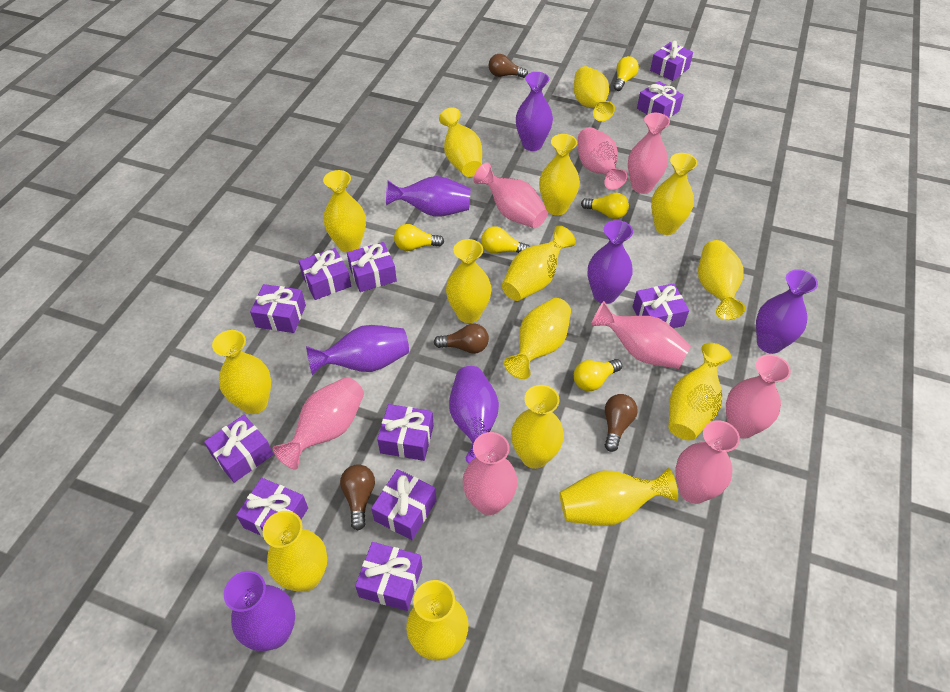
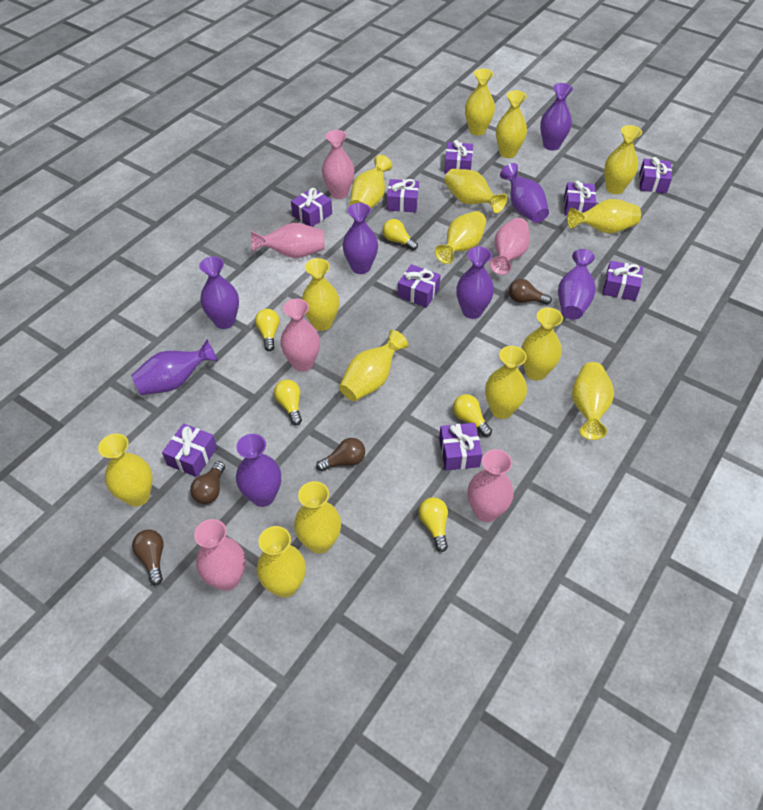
pink vase: 8 -> 6
purple gift: 11 -> 9
purple vase: 7 -> 8

